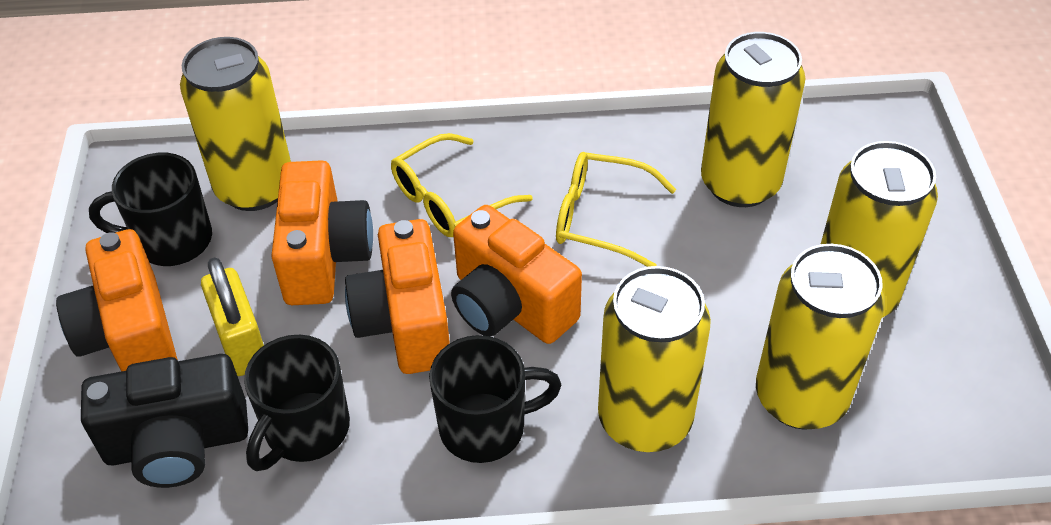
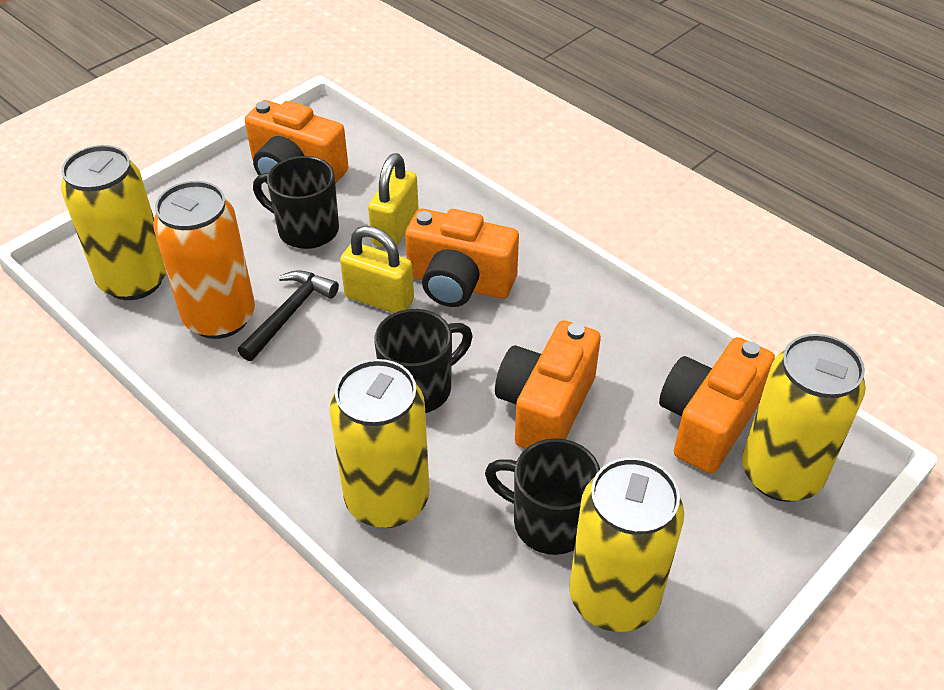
black camera: 1 -> 0
black hammer: 0 -> 1
orange can: 0 -> 1
yellow can: 5 -> 4
yellow glasses: 2 -> 0
yellow padlock: 1 -> 2

